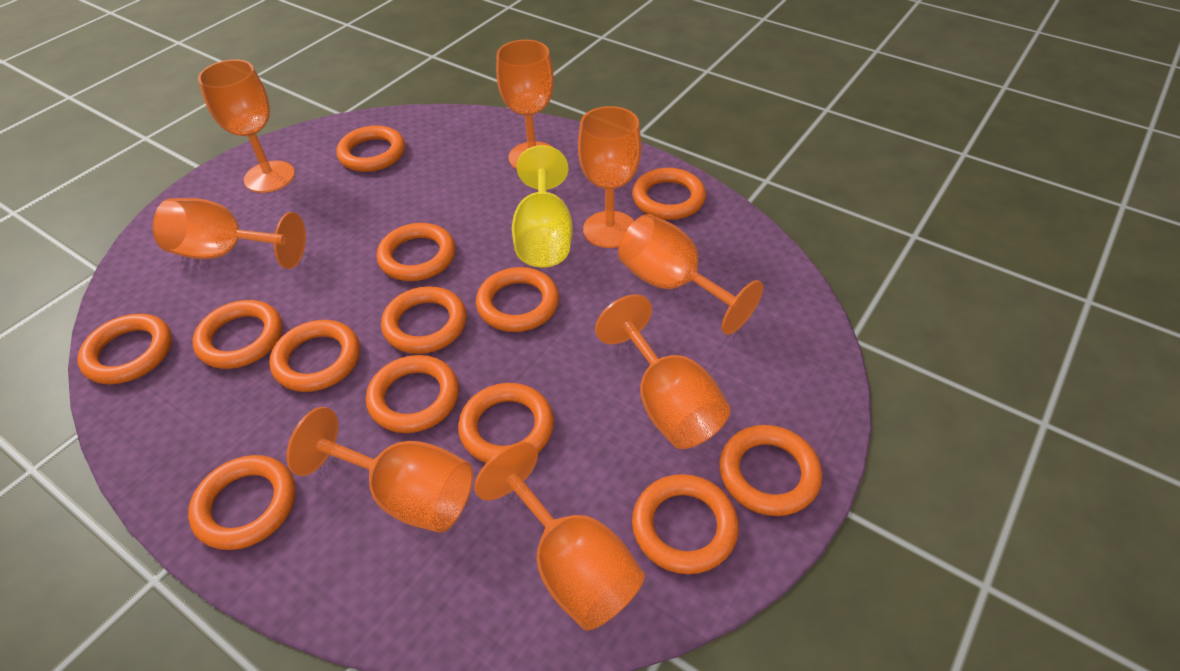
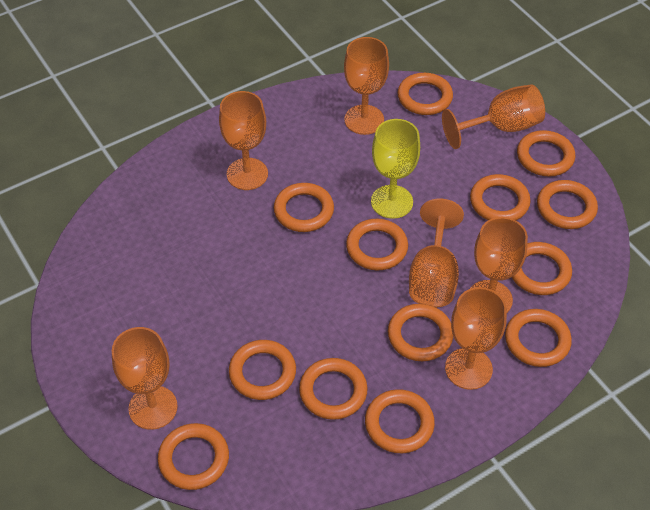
orange goblet: 8 -> 7

